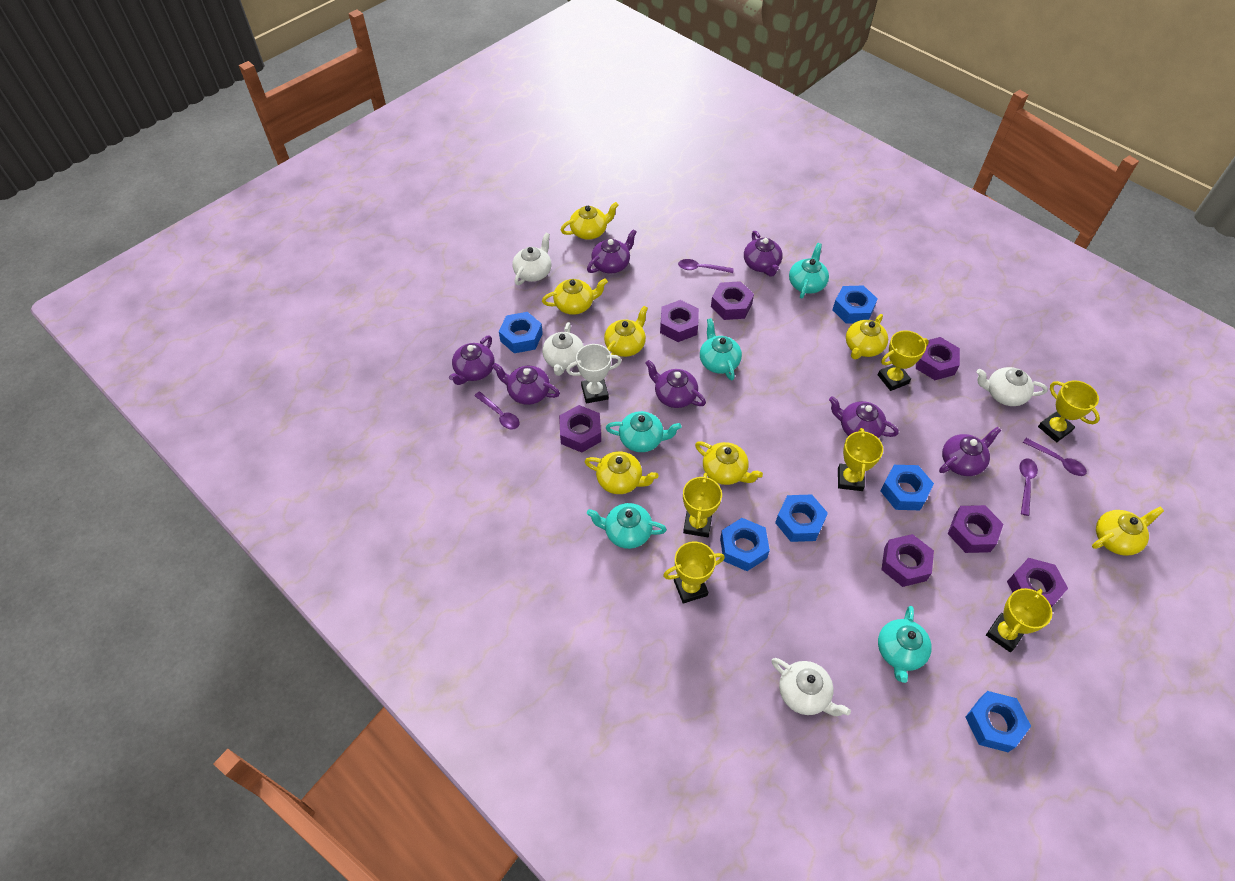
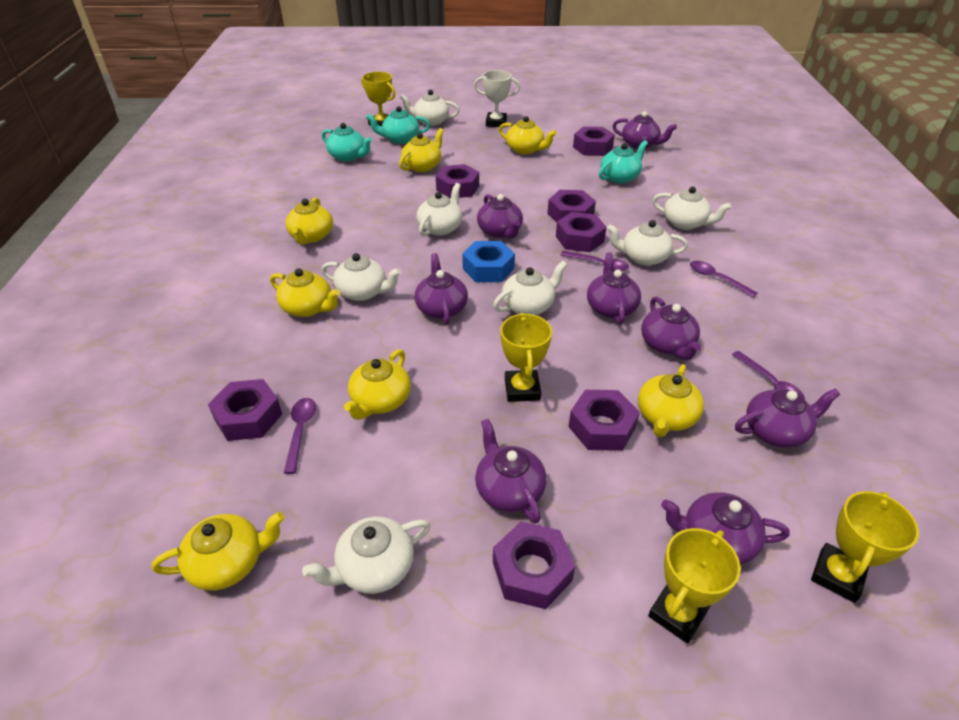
blue nut: 6 -> 1
purple teapot: 7 -> 8
turquoise teapot: 5 -> 3
white teapot: 4 -> 7
yellow trophy: 6 -> 4

